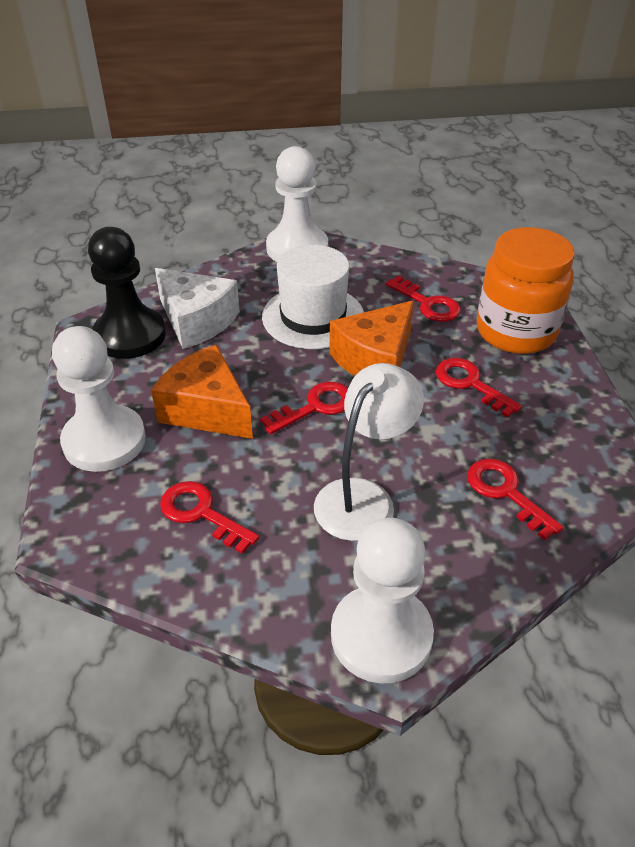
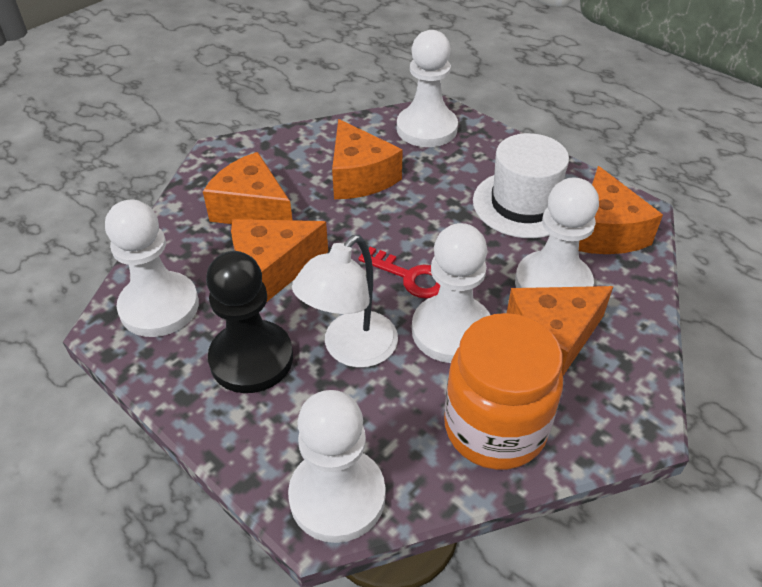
orange cheese: 2 -> 5
red key: 5 -> 1
white cheese: 1 -> 0
white pawn: 3 -> 5

